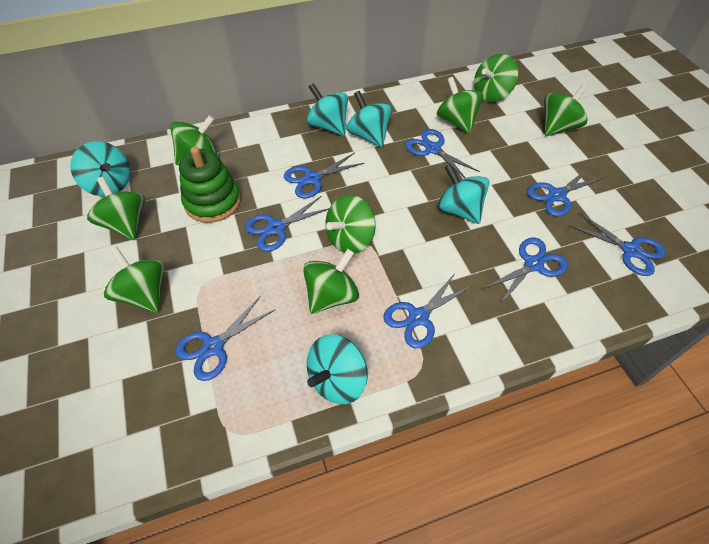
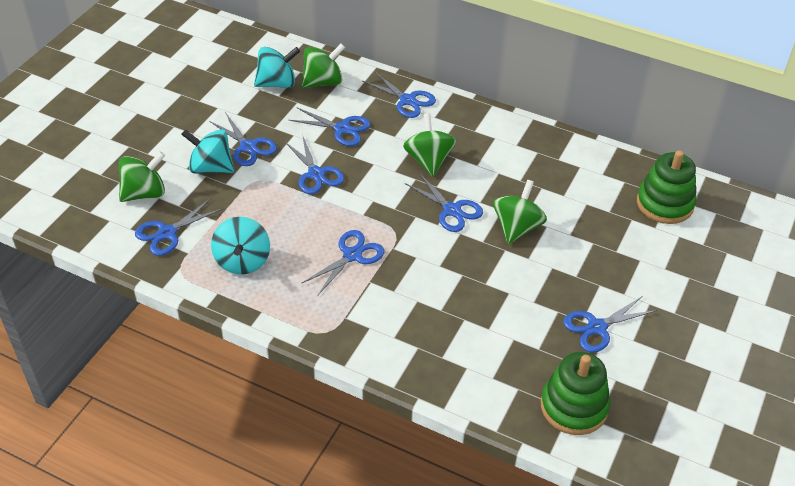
green spinning top: 8 -> 4
green stacking toy: 1 -> 2
turquoise spinning top: 5 -> 3

